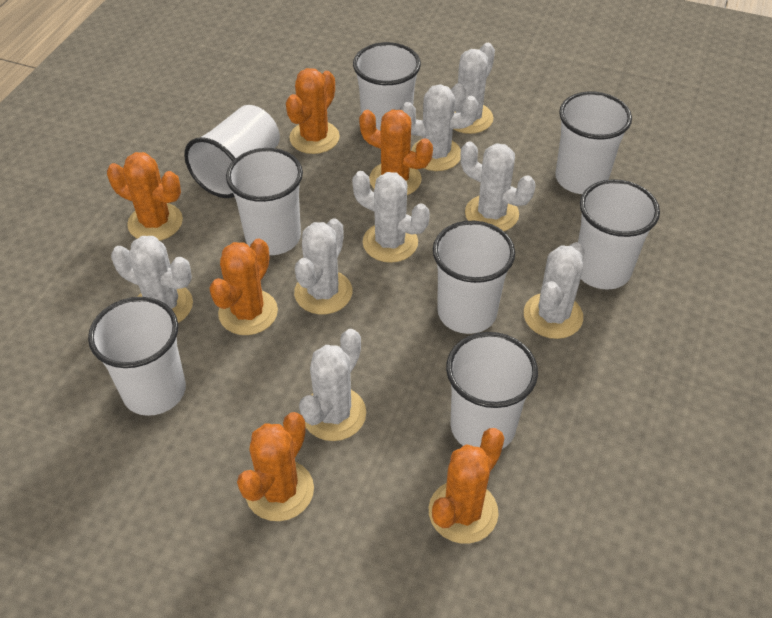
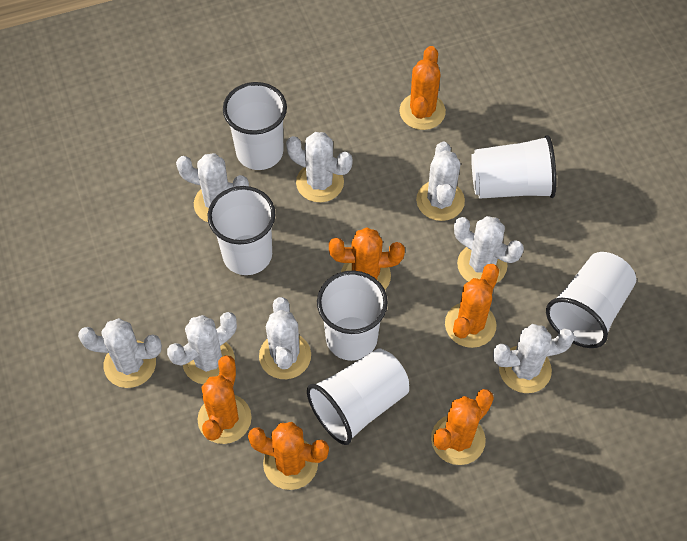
white cup: 8 -> 6

